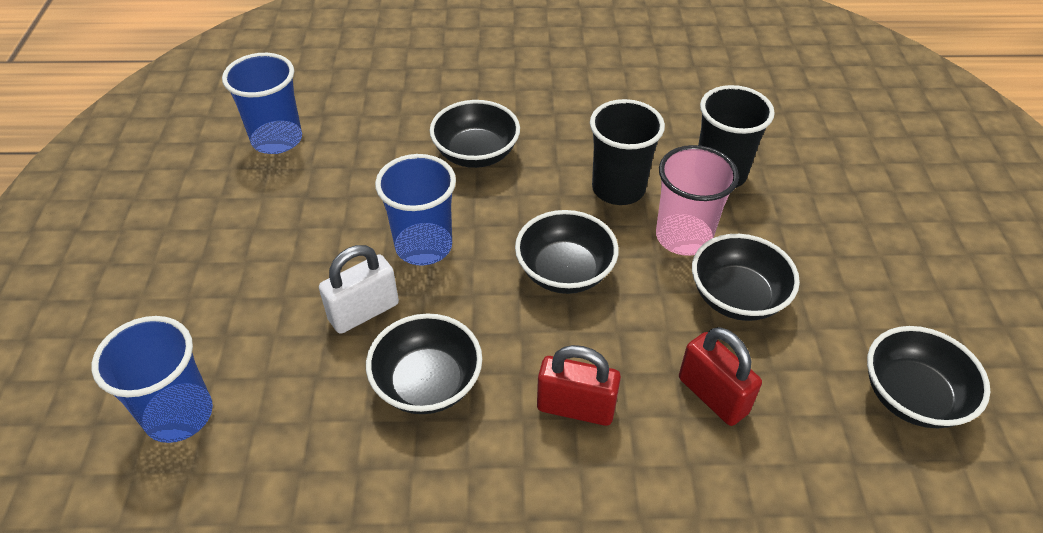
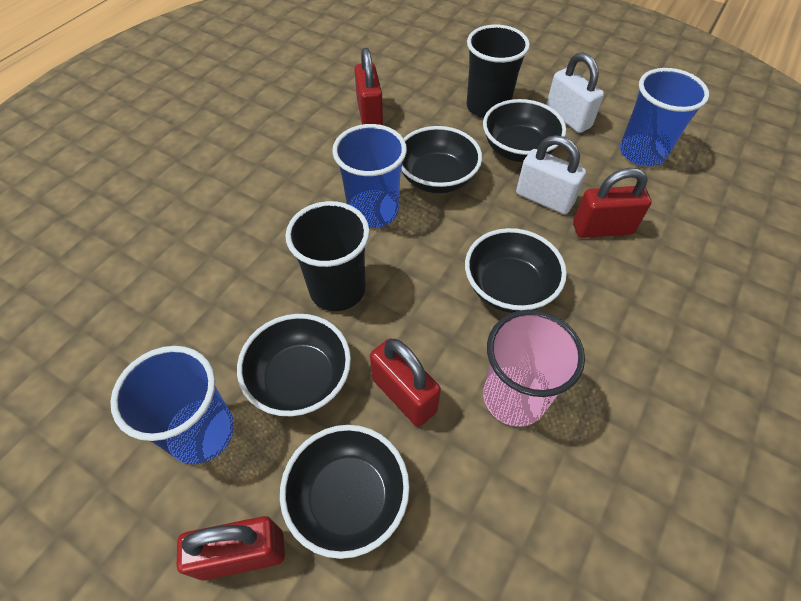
red padlock: 2 -> 4
white padlock: 1 -> 2

